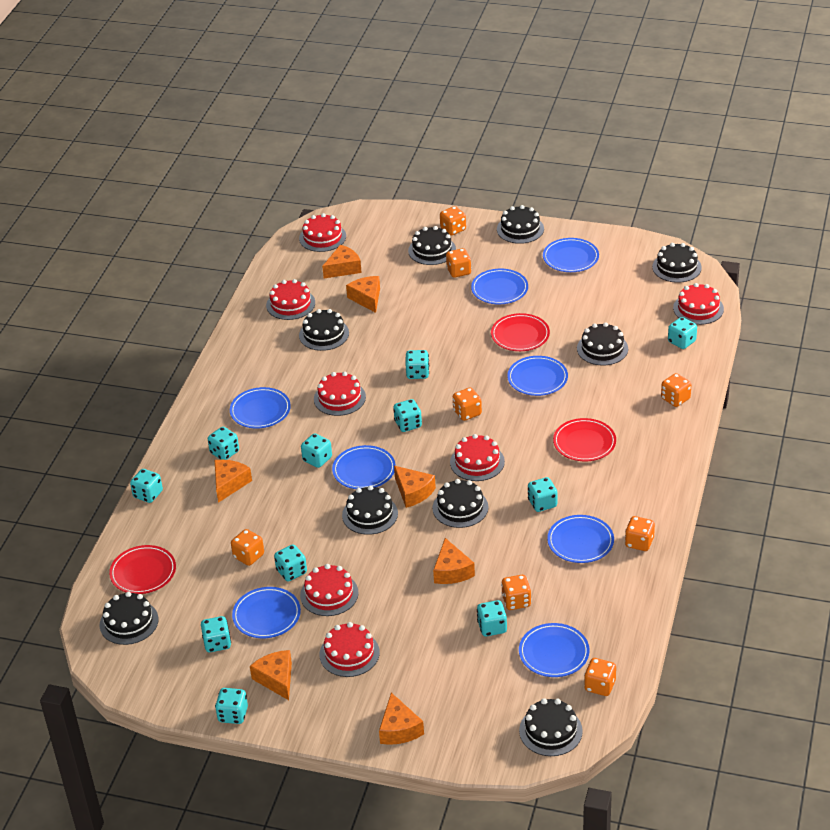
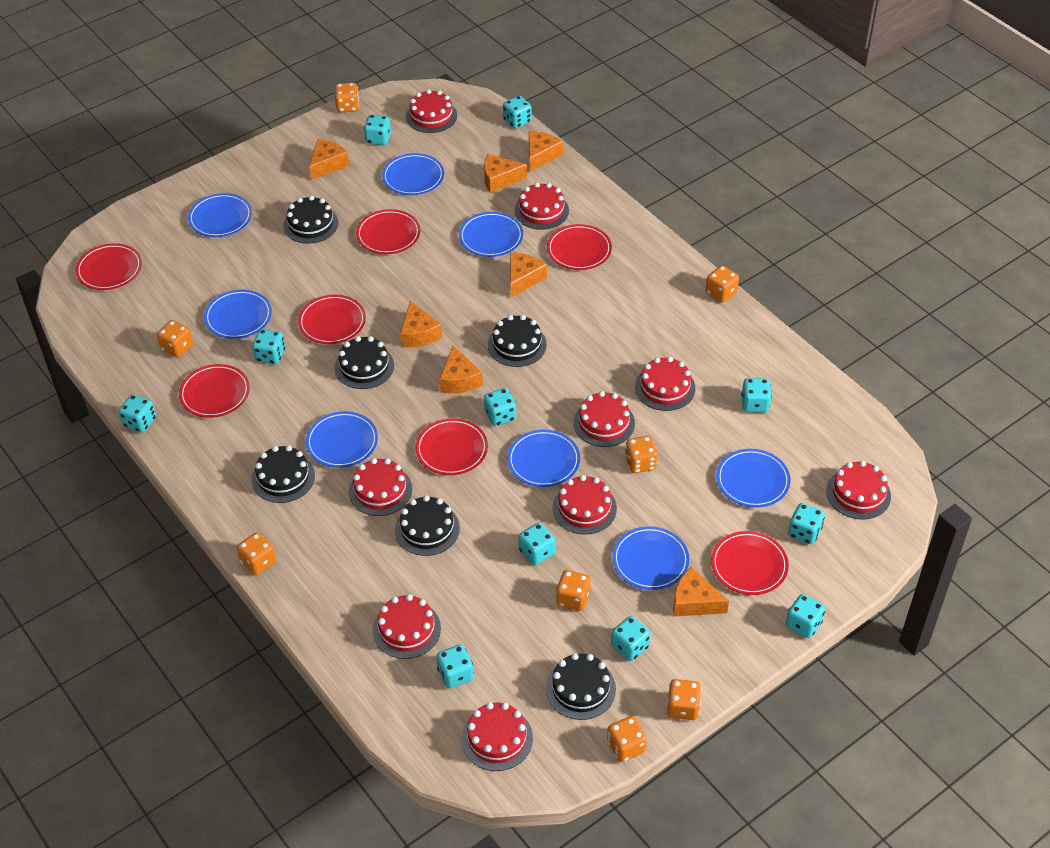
black cake: 9 -> 6
red cake: 7 -> 9
red plate: 3 -> 7

